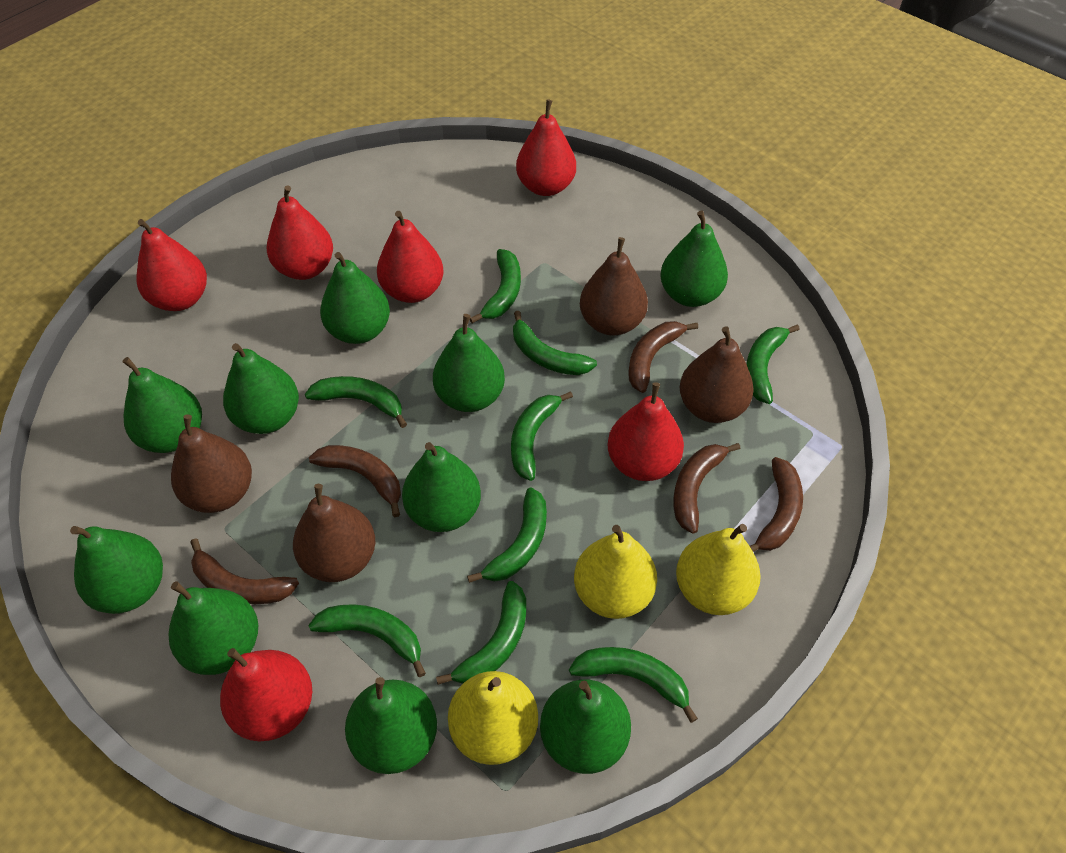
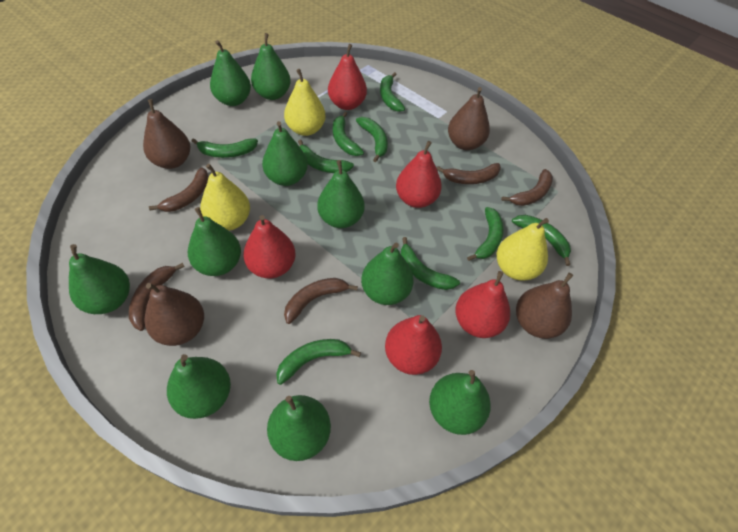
red pear: 6 -> 5

